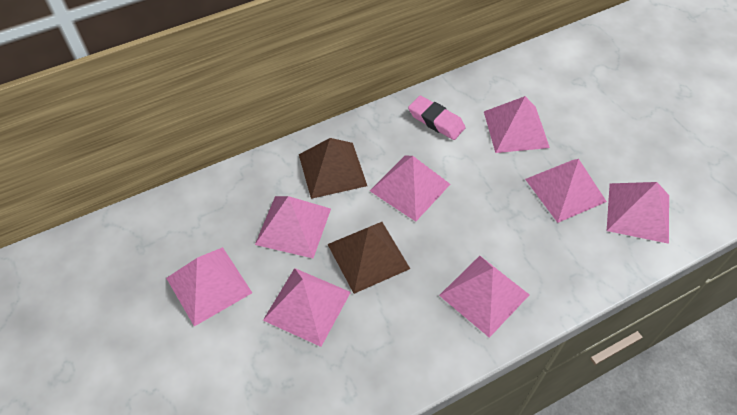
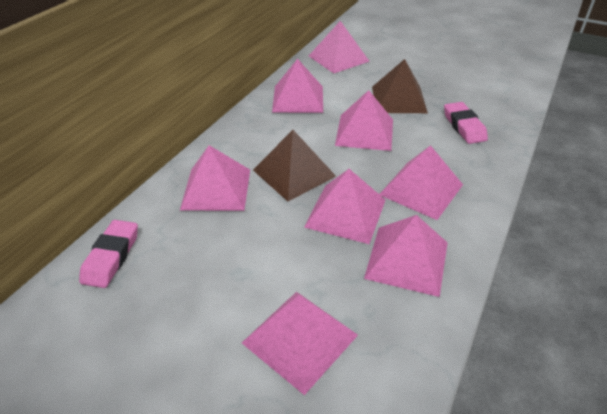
pink eraser: 1 -> 2

